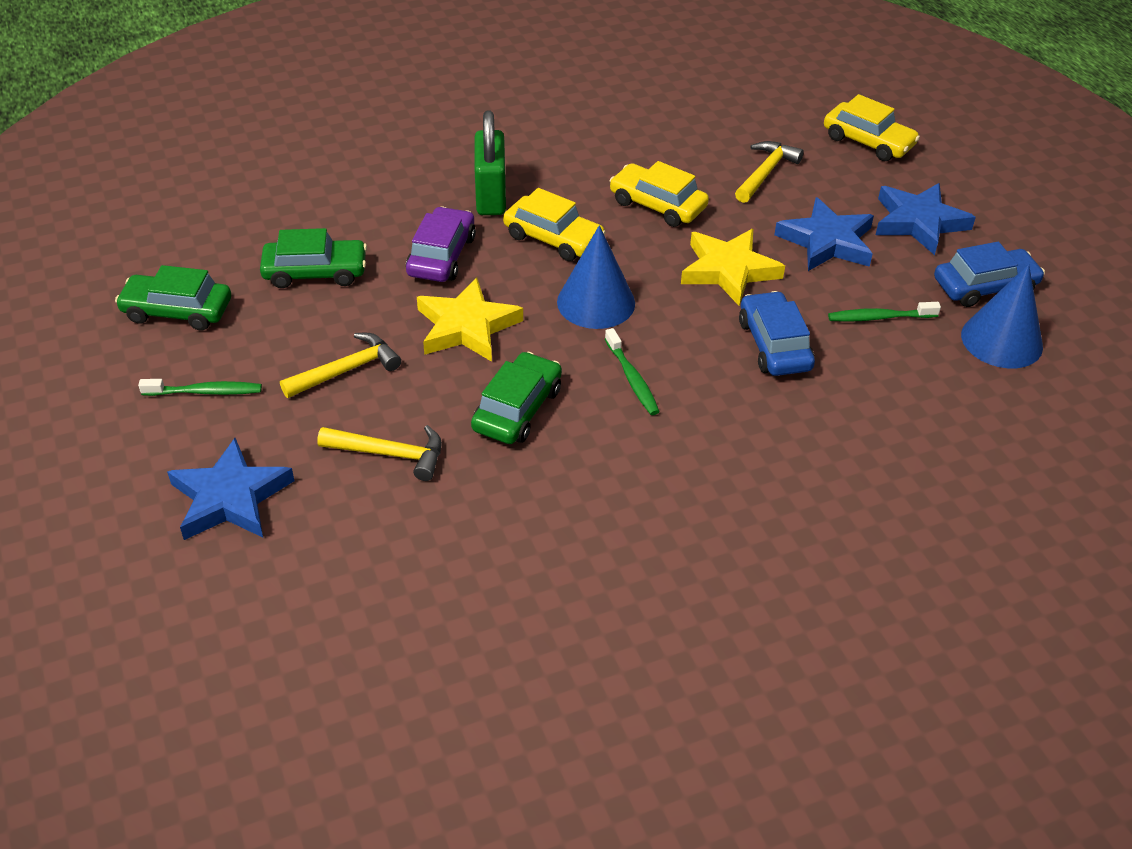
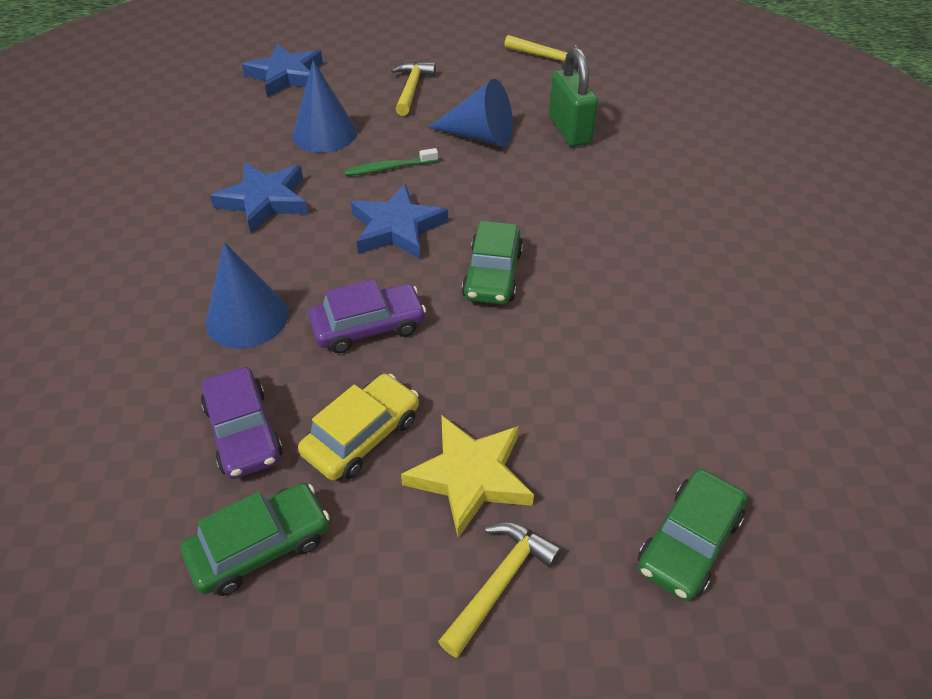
blue car: 2 -> 0
blue cone: 2 -> 3
green toothbrush: 3 -> 1
purple car: 1 -> 2
yellow car: 3 -> 1
yellow star: 2 -> 1

